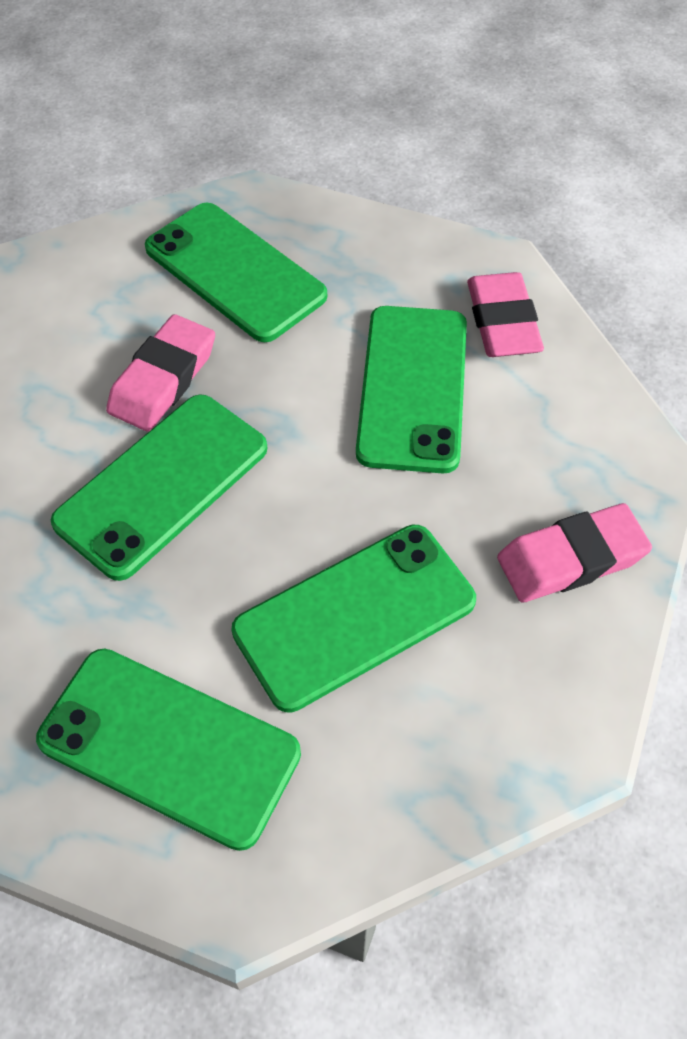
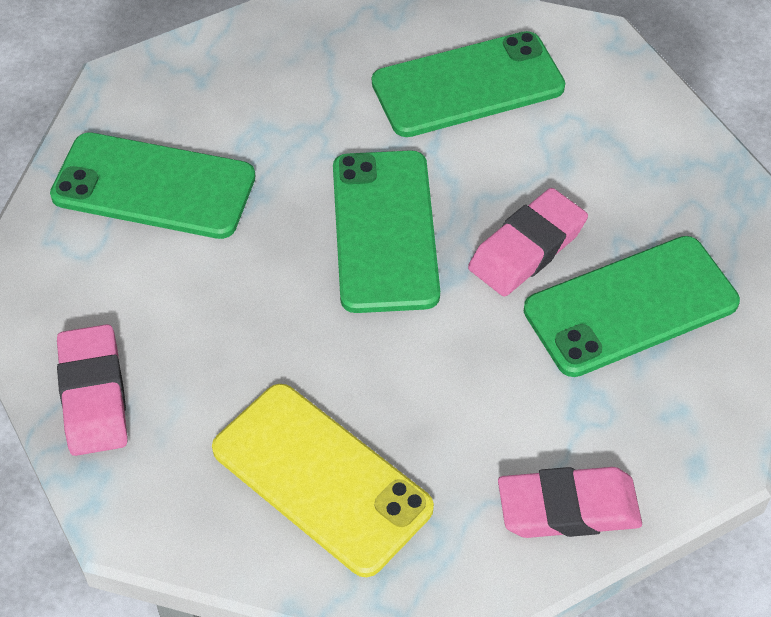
green phone: 5 -> 4
yellow phone: 0 -> 1

